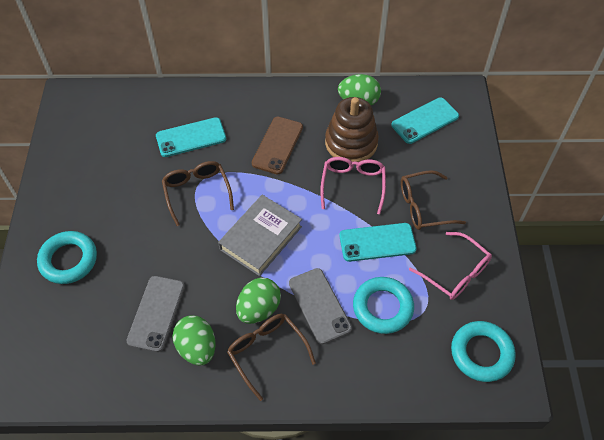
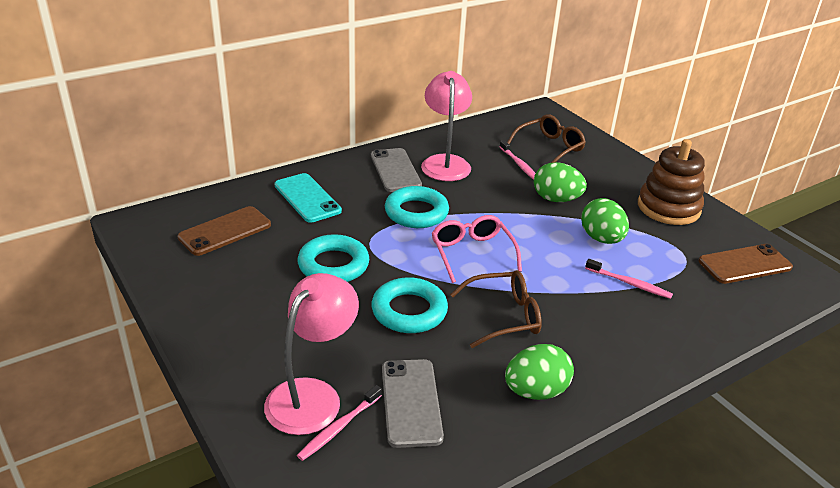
brown glasses: 3 -> 2
brown phone: 1 -> 2
grey book: 1 -> 0
pink glasses: 2 -> 1
pink lamp: 0 -> 2
pink toothbrush: 0 -> 3
turquoise phone: 3 -> 1

